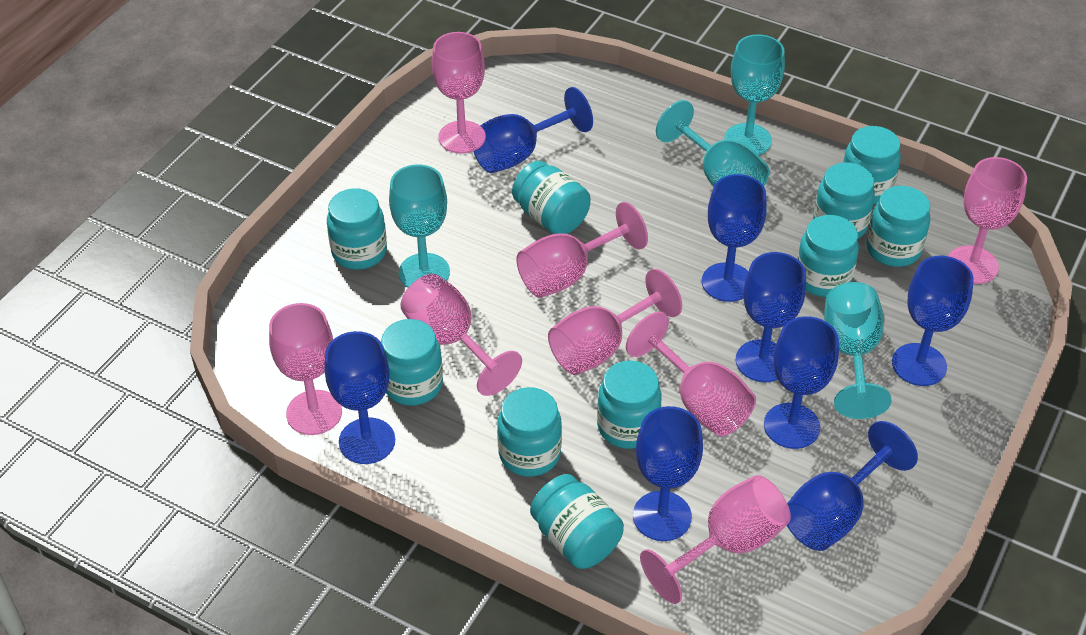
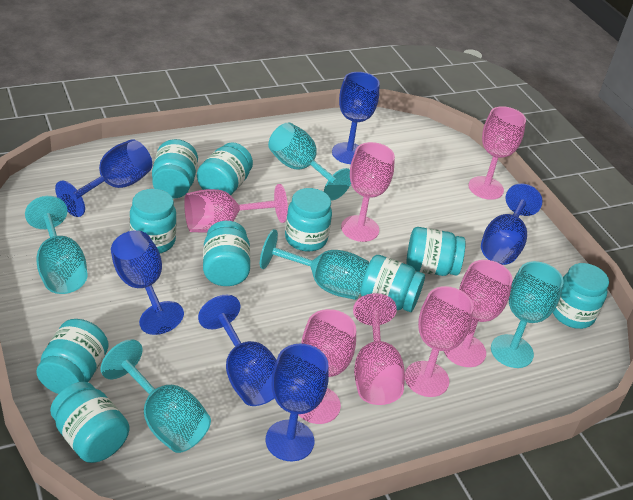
blue goblet: 8 -> 6
pink goblet: 8 -> 7
turquoise goblet: 4 -> 5

